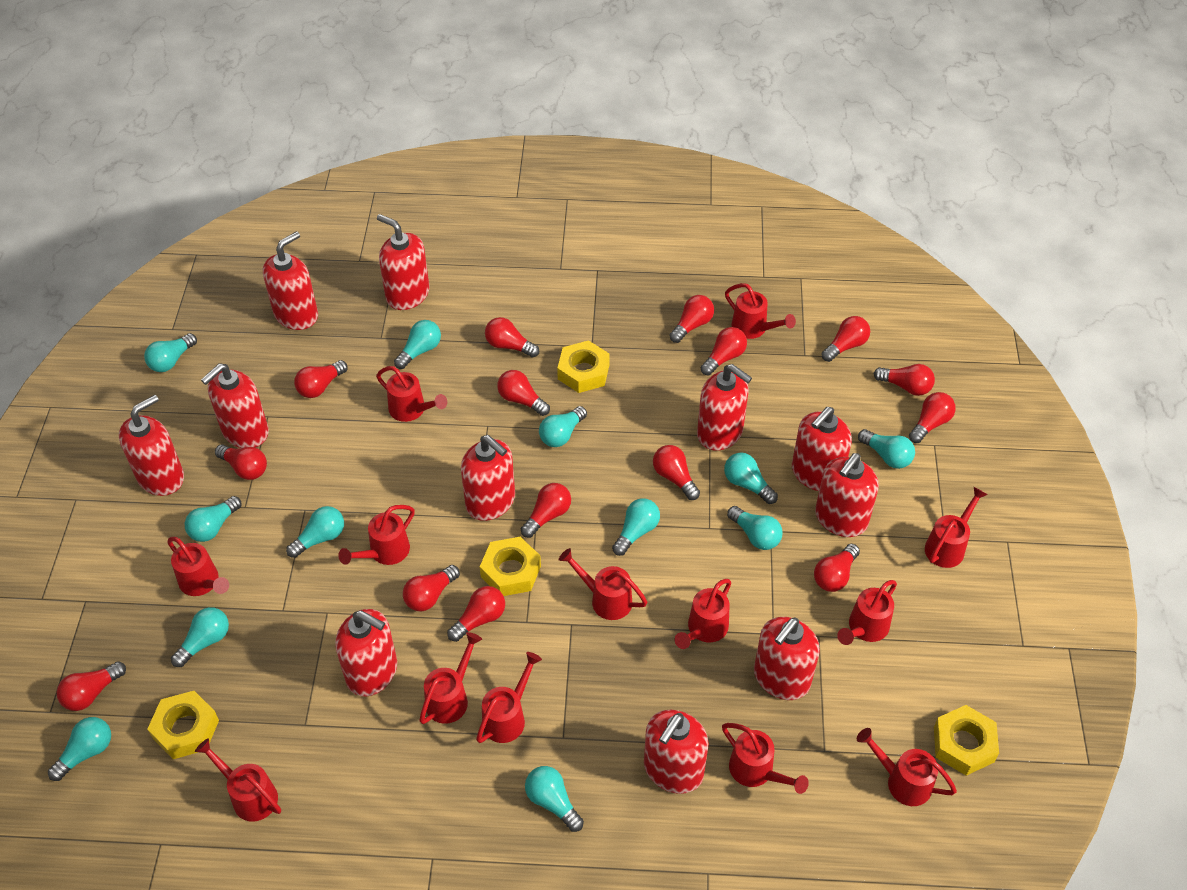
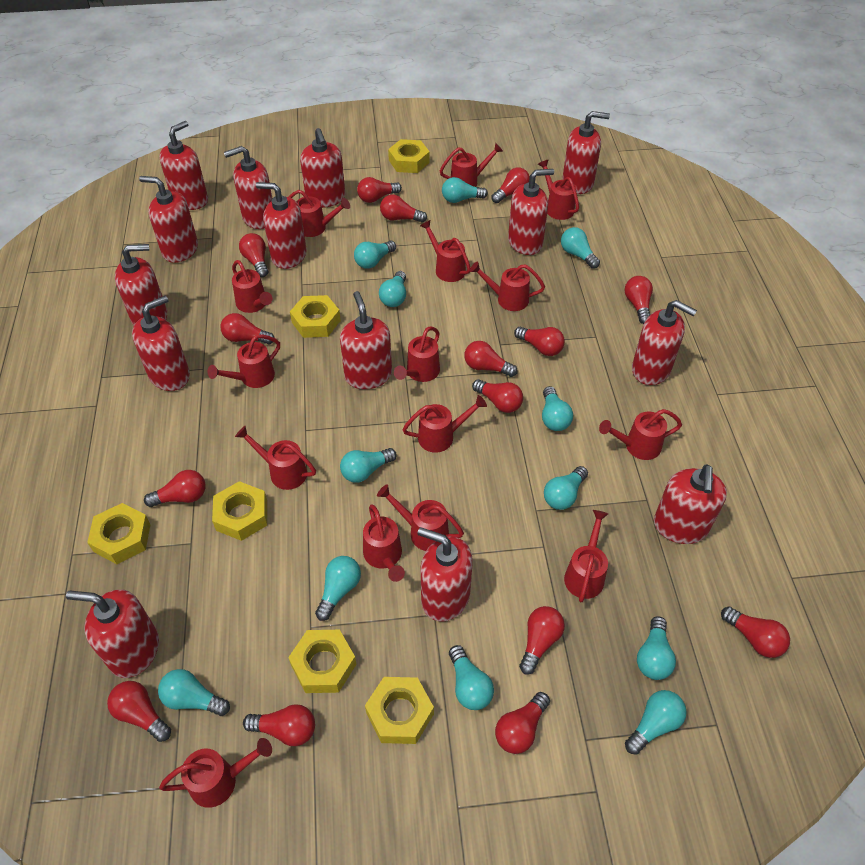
red soap dispenser: 11 -> 14
red watering can: 13 -> 15
yellow nut: 4 -> 6

